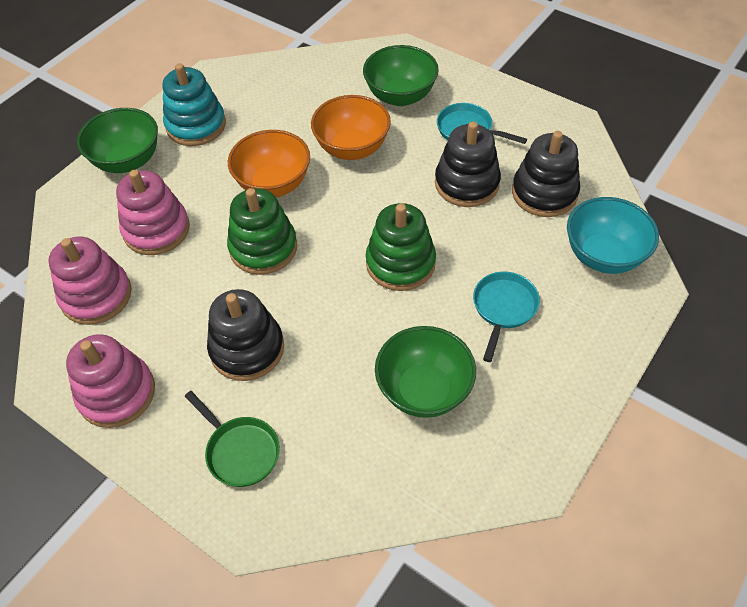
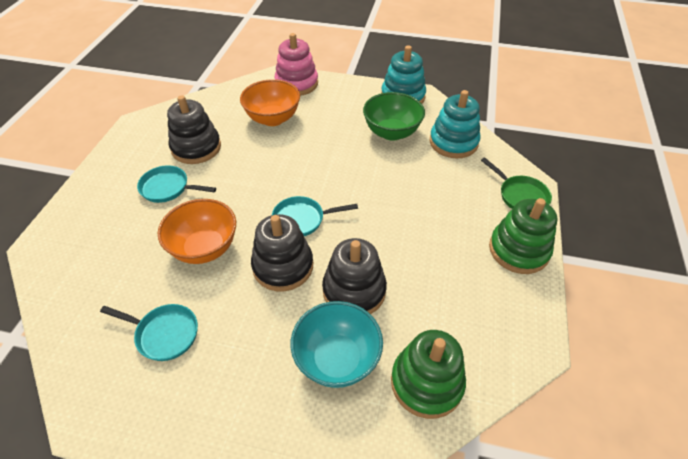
green bowl: 3 -> 1
pink stacking toy: 3 -> 1
turquoise pan: 2 -> 3
turquoise stacking toy: 1 -> 2

